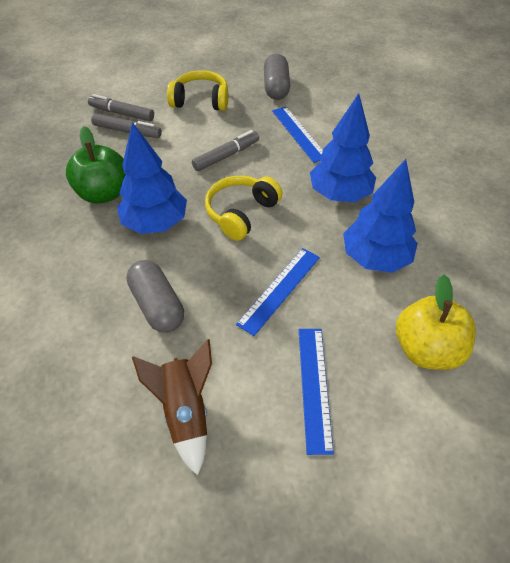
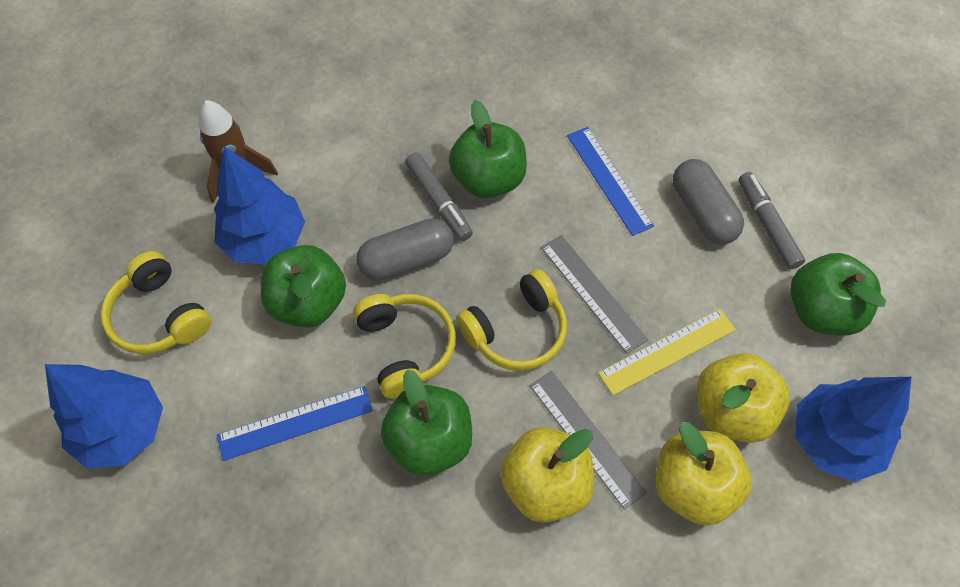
blue ruler: 3 -> 2
green apple: 1 -> 4
grey marker: 3 -> 2
grey ruler: 0 -> 2
yellow apple: 1 -> 3
yellow headphones: 2 -> 3
yellow ruler: 0 -> 1

